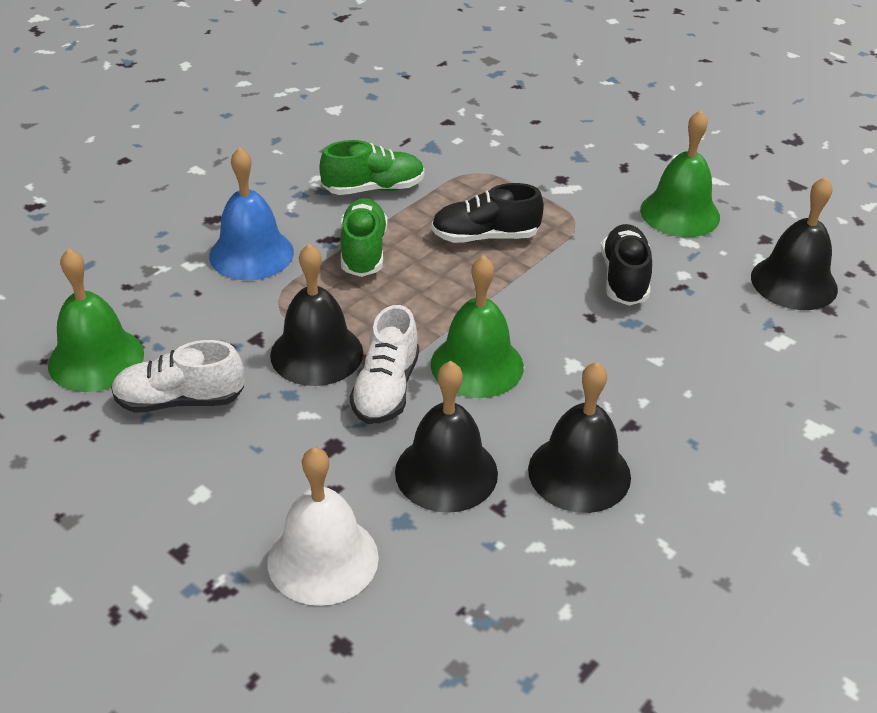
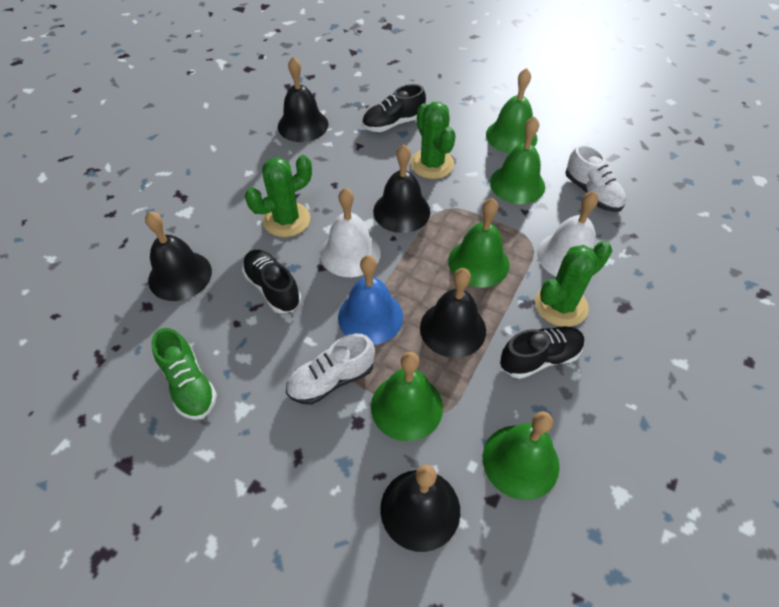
black bell: 4 -> 5
black shoe: 2 -> 3
green bell: 3 -> 5
green cactus: 0 -> 3
green shoe: 2 -> 1
white bell: 1 -> 2

